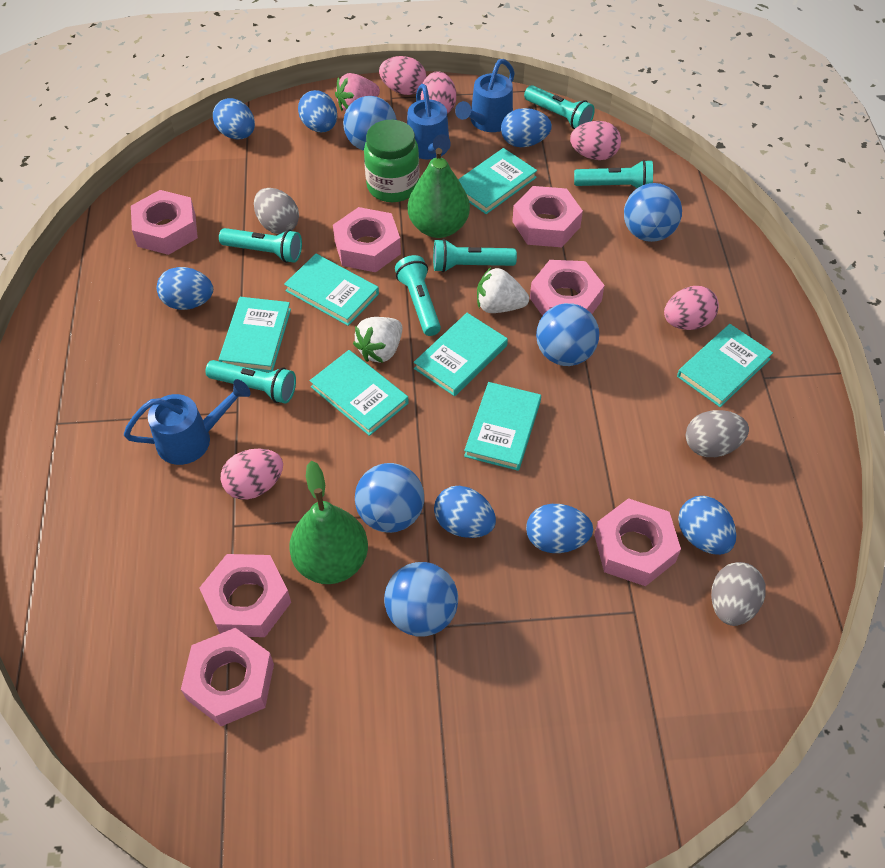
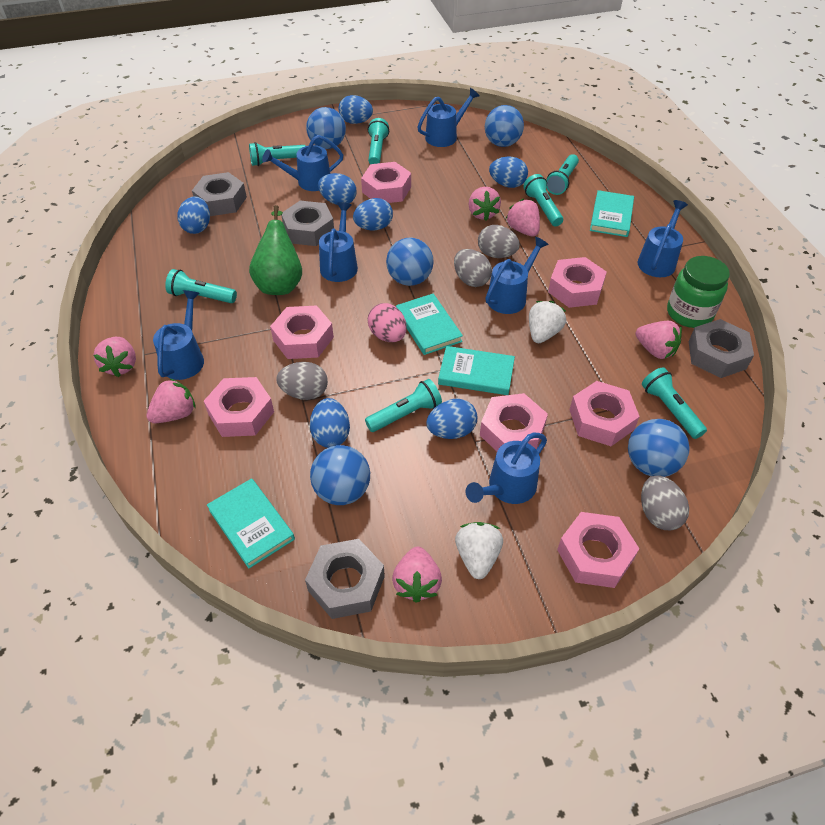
blue watering can: 3 -> 7
green pear: 2 -> 1
grey egg: 3 -> 4
grey nut: 0 -> 4
pink egg: 5 -> 1
pink strawberry: 1 -> 6
turquoise book: 7 -> 4
turquoise flashlight: 6 -> 7

